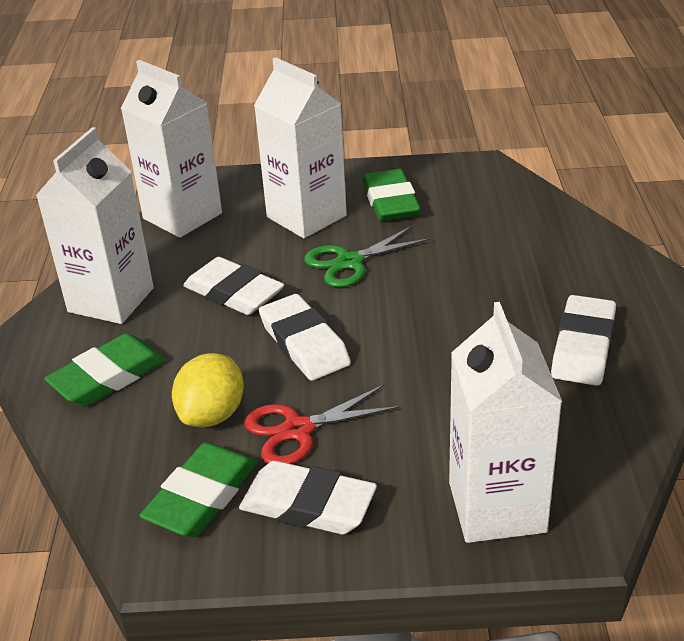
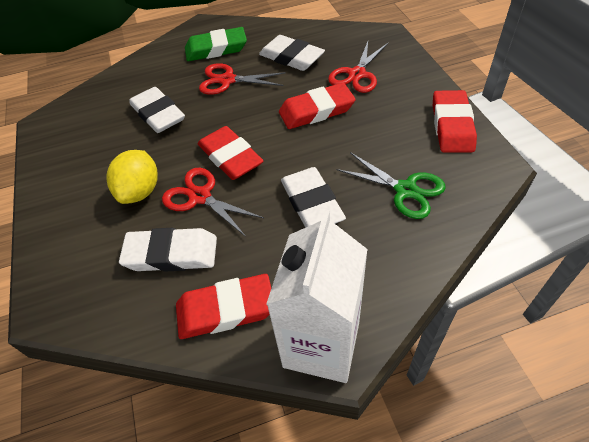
green eraser: 3 -> 1
red eraser: 0 -> 4
red scissors: 1 -> 3
white carton: 4 -> 1

